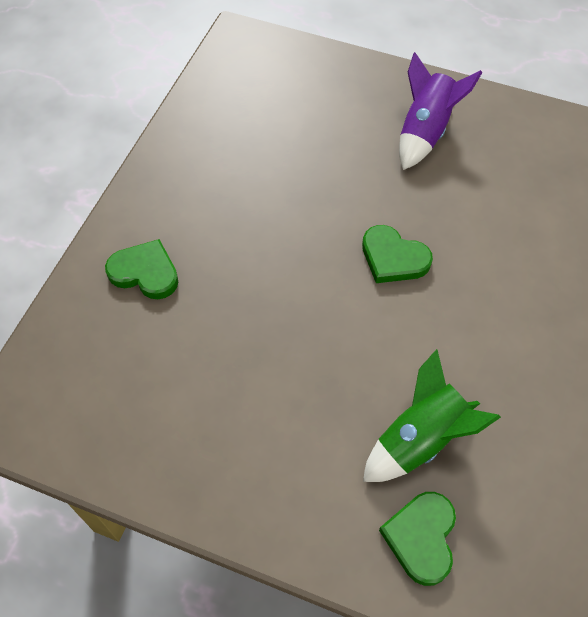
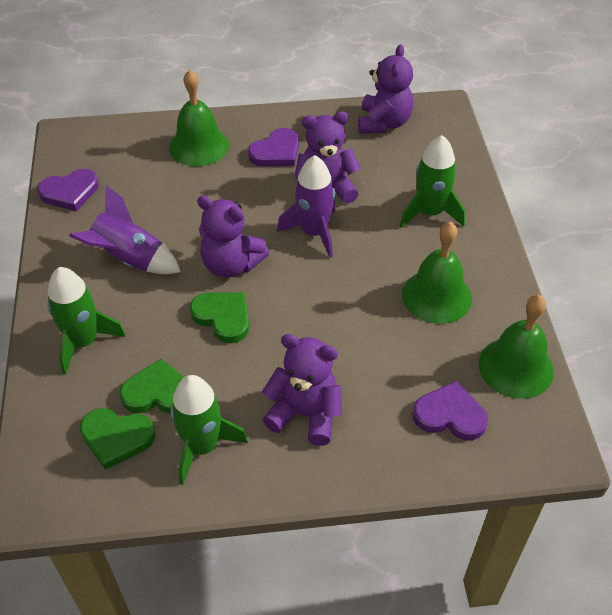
green bell: 0 -> 3
green rocket: 1 -> 3
purple heart: 0 -> 3
purple rocket: 1 -> 2
purple teddy bear: 0 -> 4

